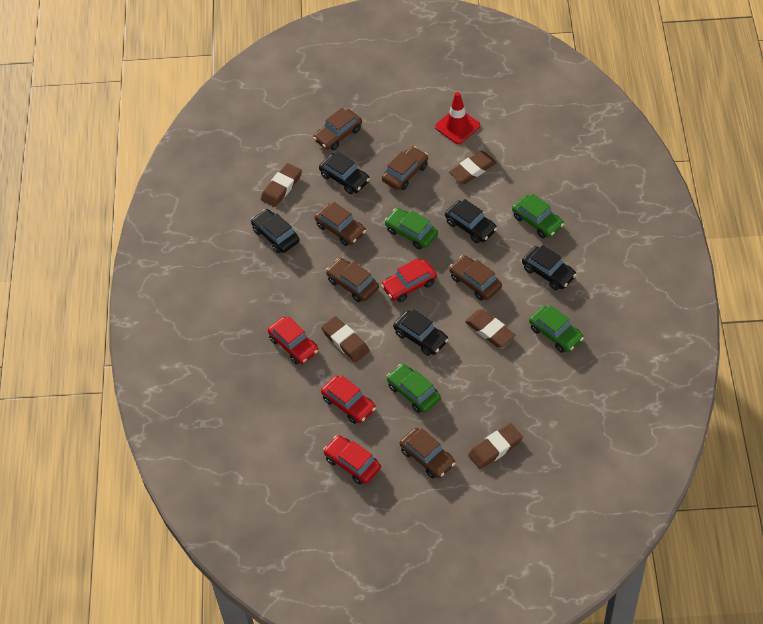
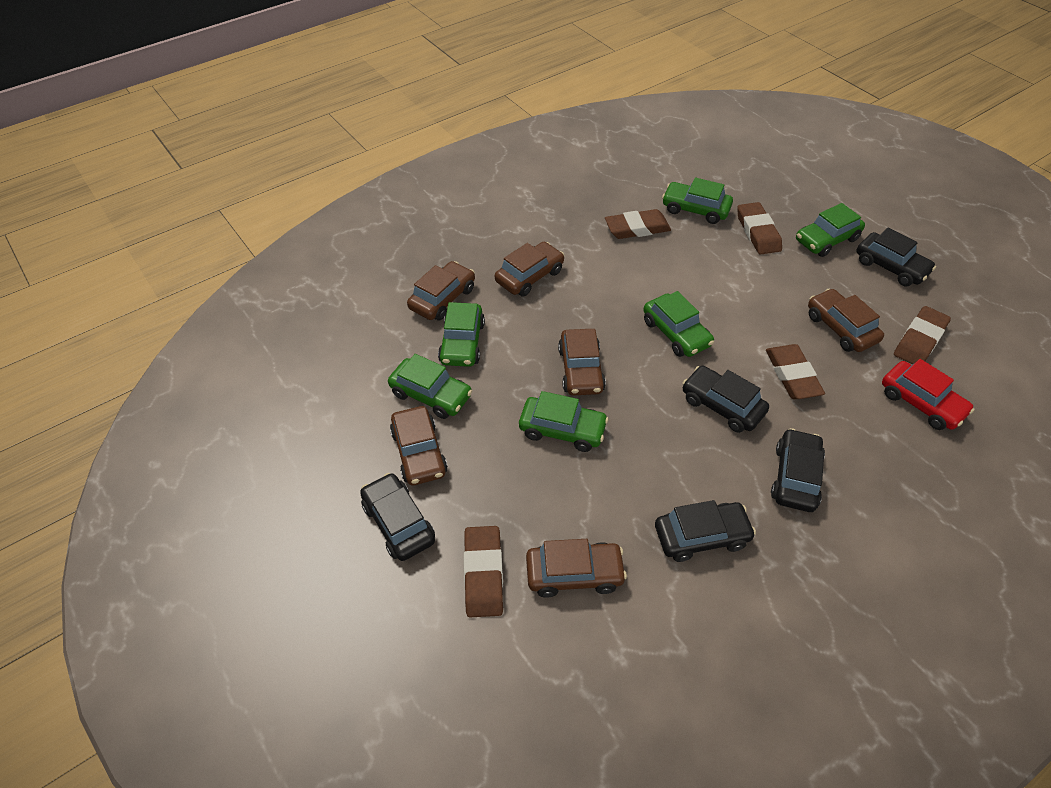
green car: 4 -> 6
red car: 4 -> 1
red traffic cone: 1 -> 0

